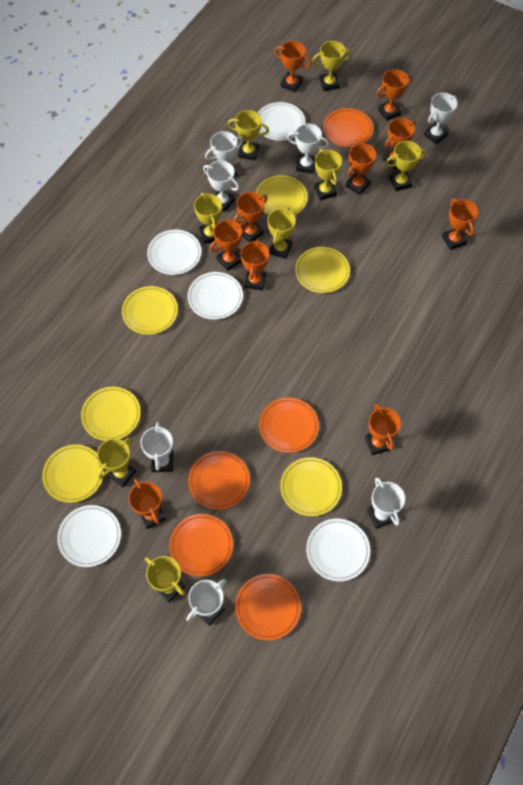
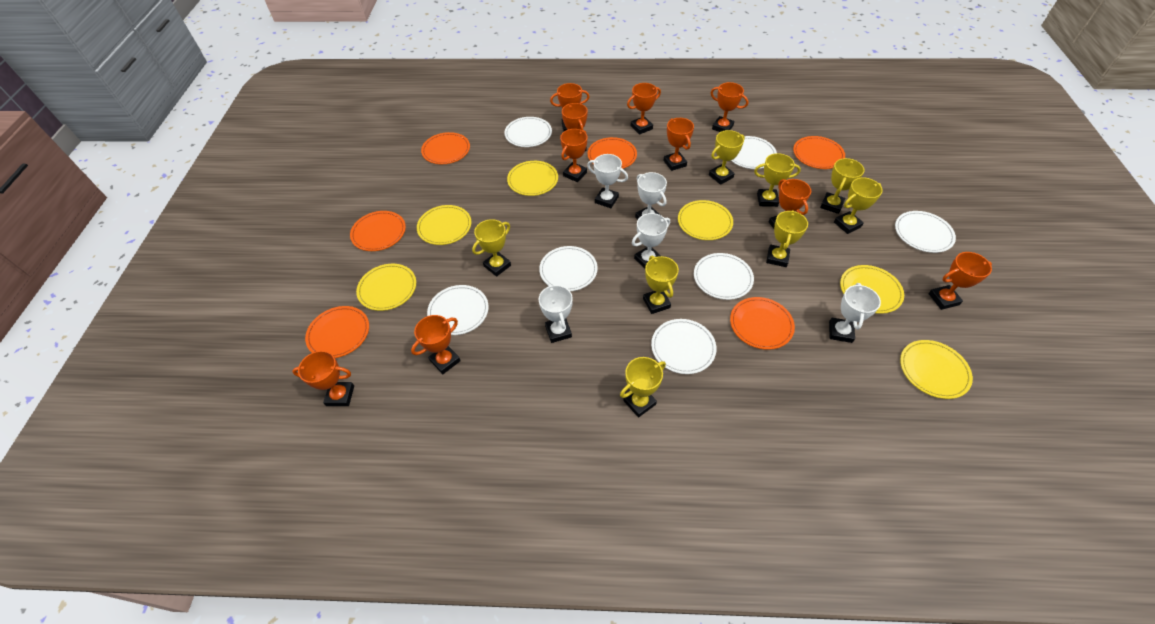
orange plate: 5 -> 6
white plate: 5 -> 7
white trophy: 7 -> 5

